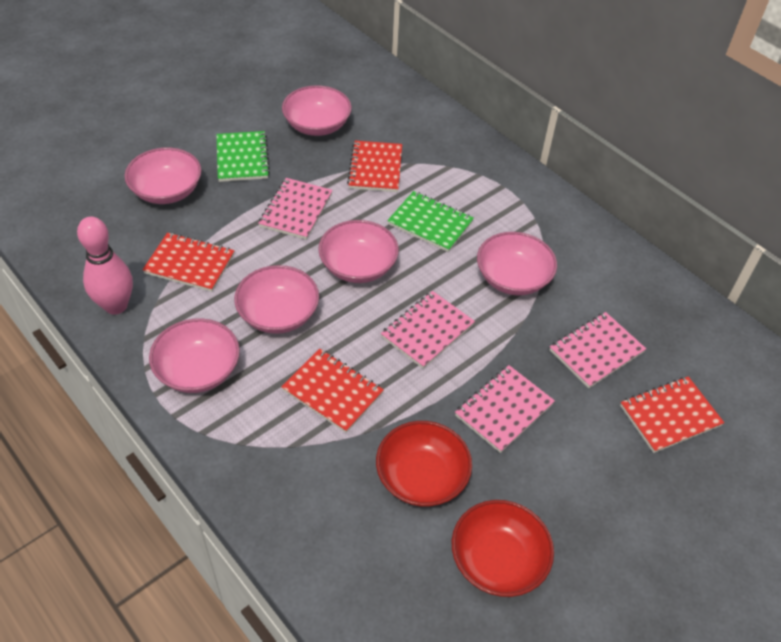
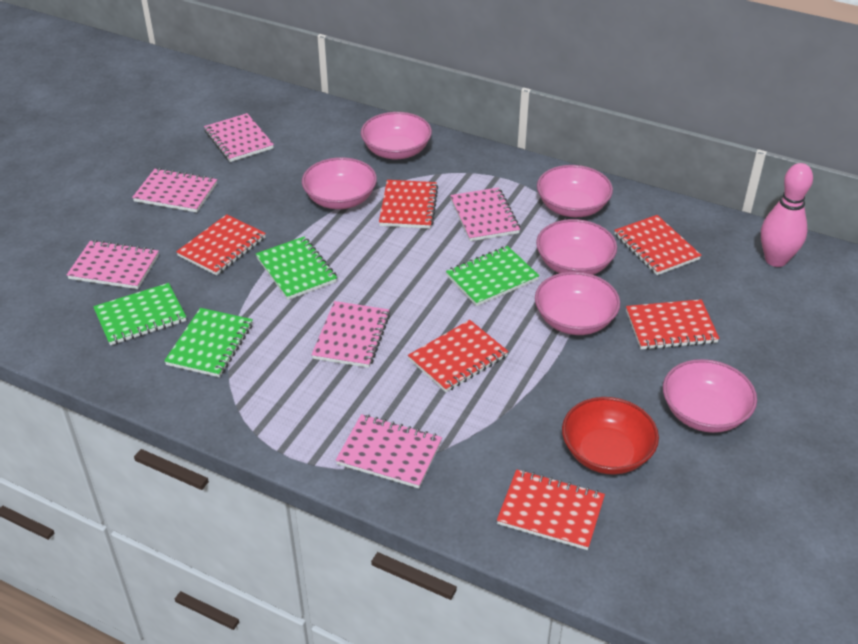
green notebook: 2 -> 4
pink notebook: 4 -> 6
red bowl: 2 -> 1
red notebook: 4 -> 6

